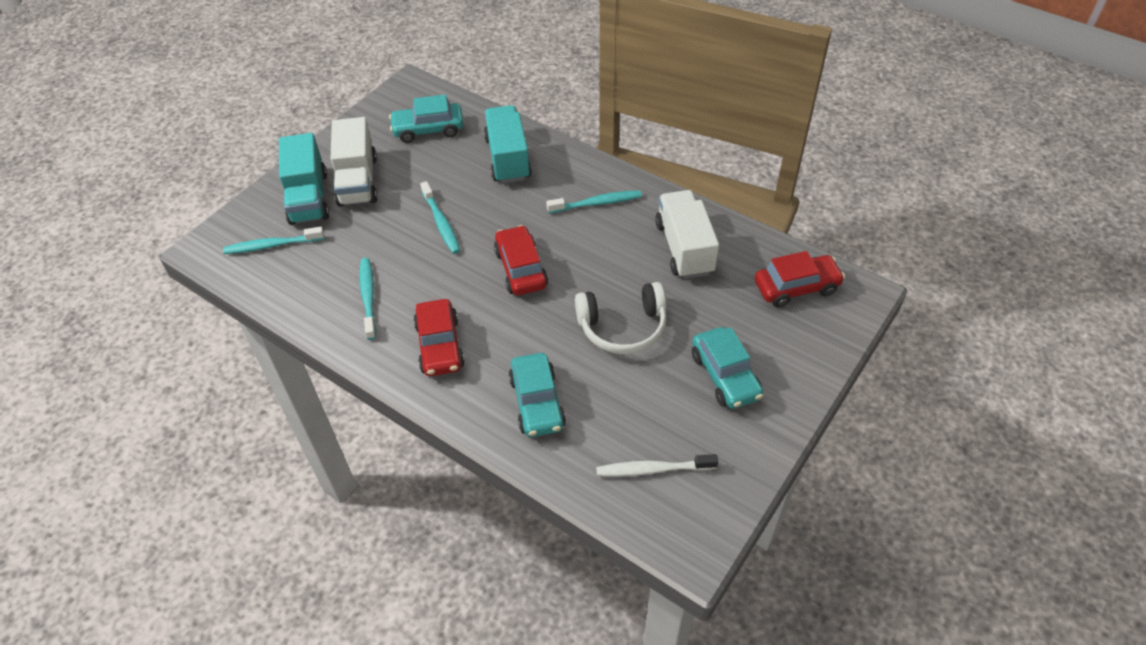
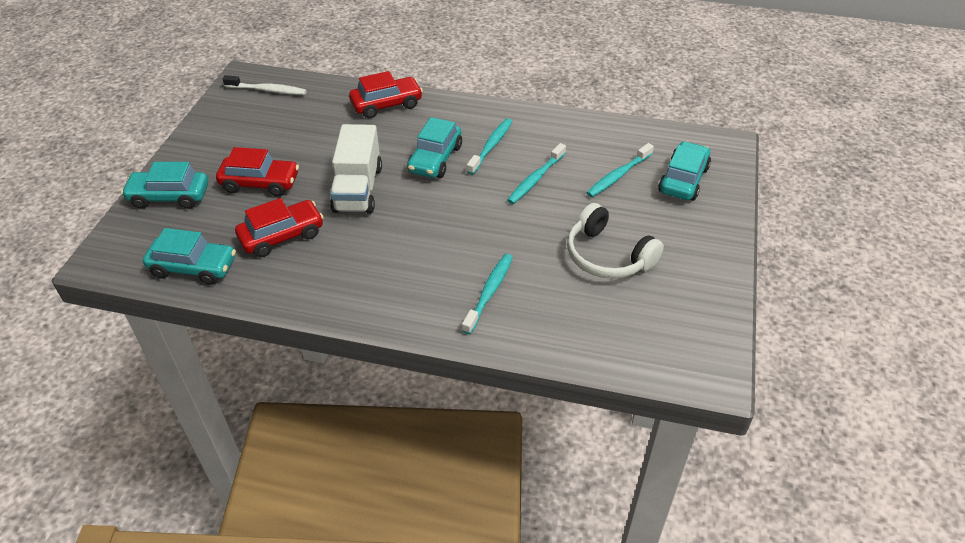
turquoise car: 3 -> 4
turquoise truck: 2 -> 0
white truck: 2 -> 1

